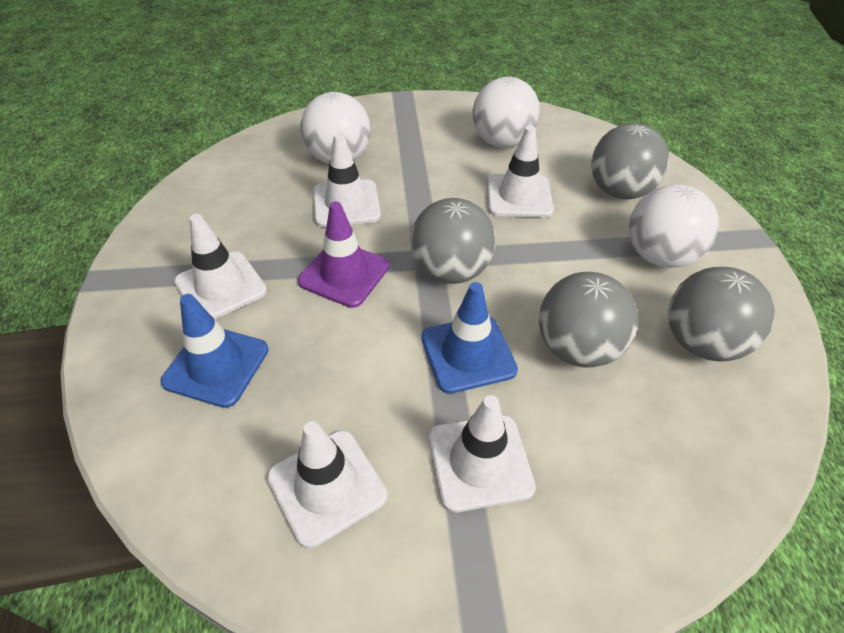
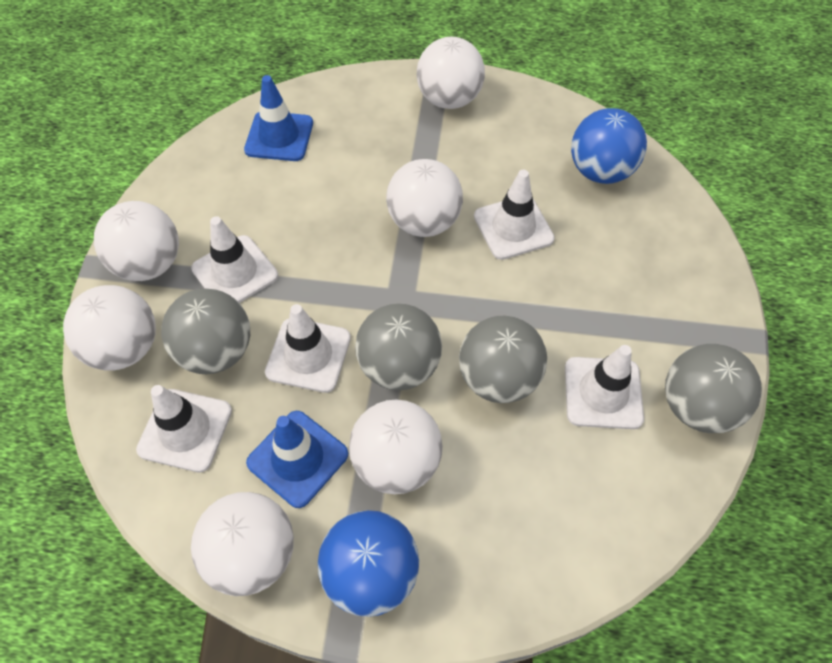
blue ball: 0 -> 2
purple traffic cone: 1 -> 0
white ball: 3 -> 6

